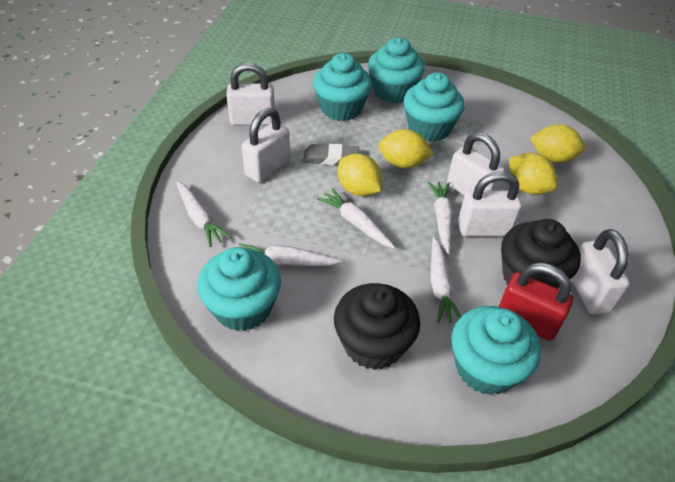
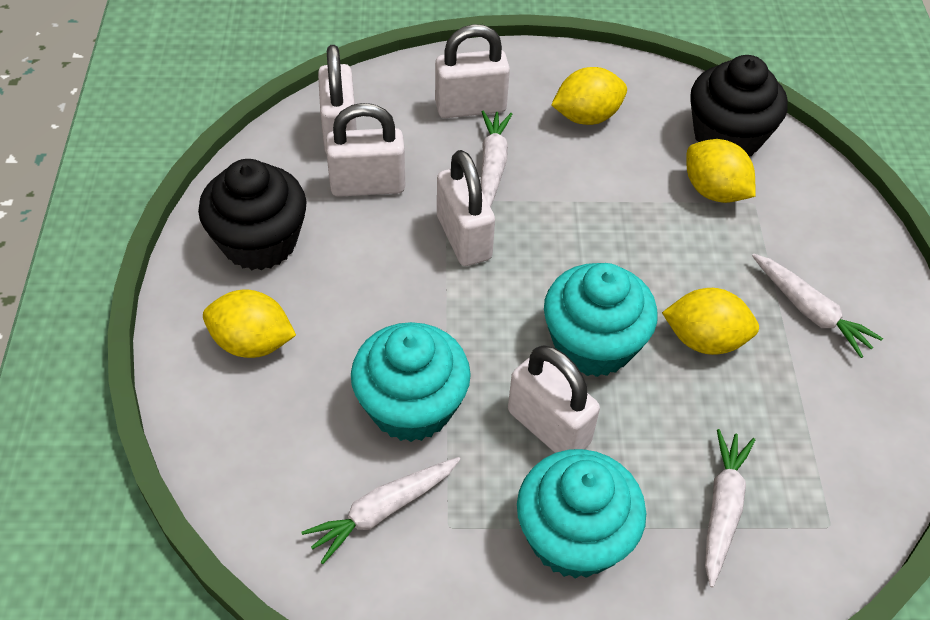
grey eraser: 1 -> 0
red padlock: 1 -> 0
turquoise cupcake: 5 -> 3
white carrot: 5 -> 4

